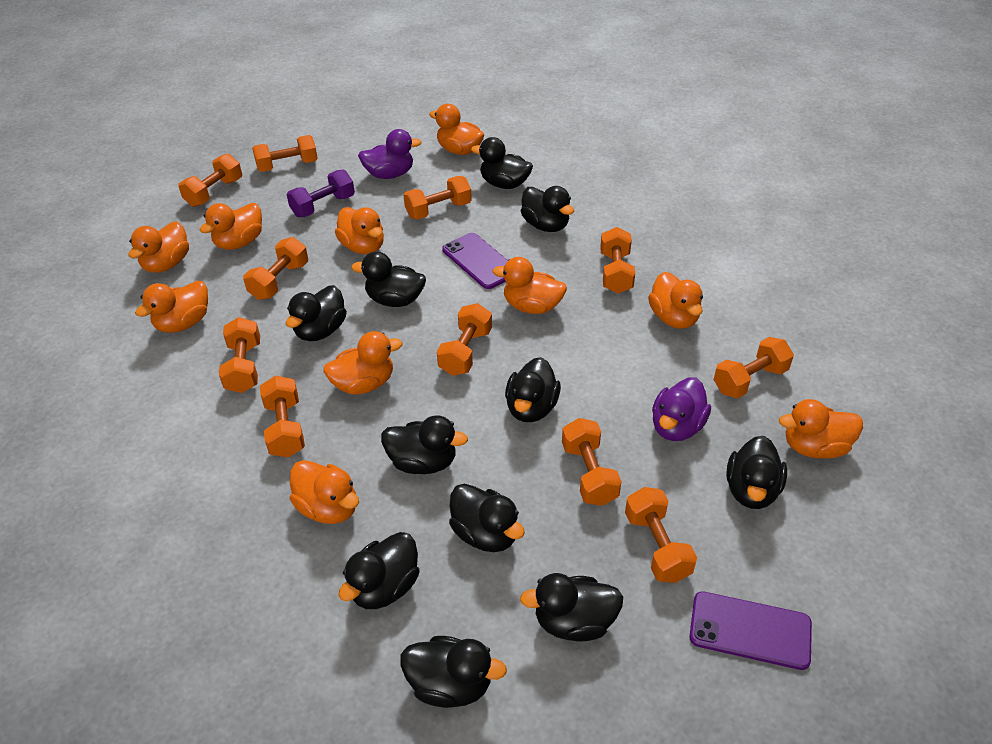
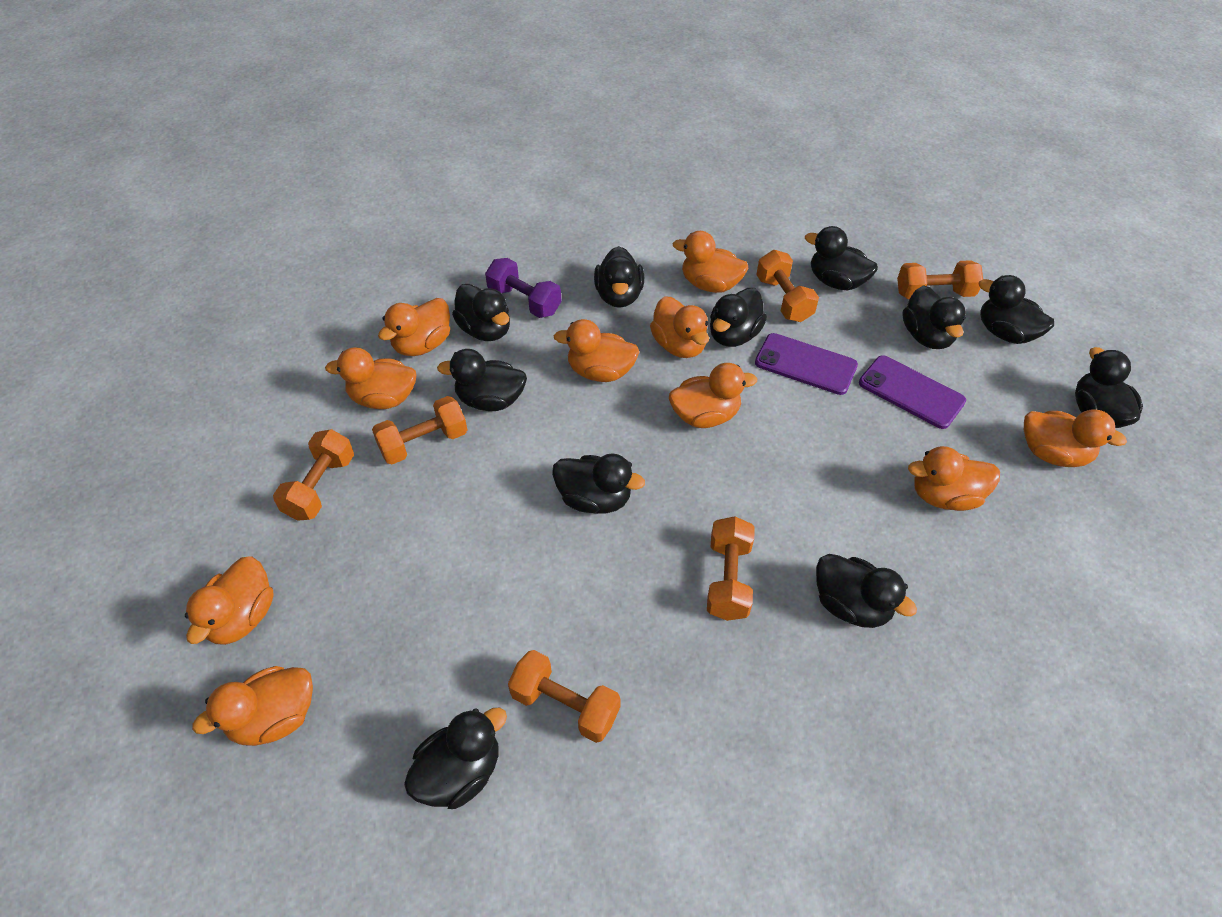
orange dumbbell: 11 -> 6
purple duck: 2 -> 0

